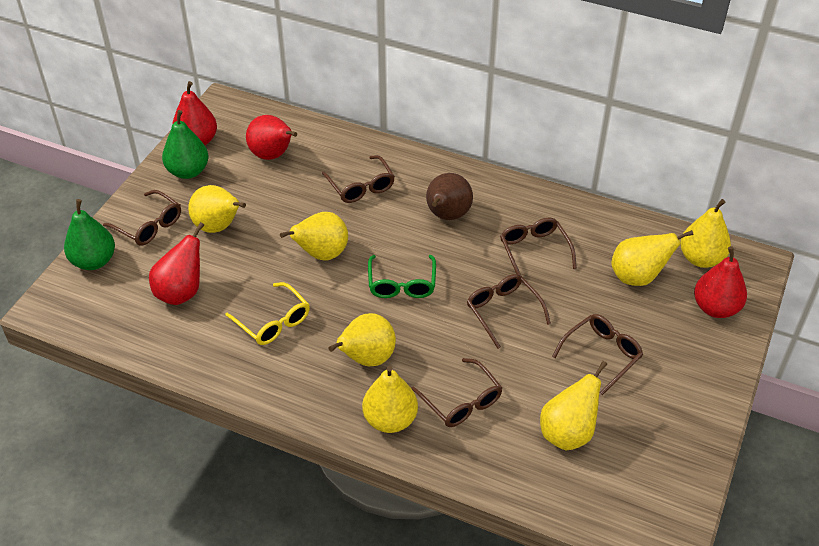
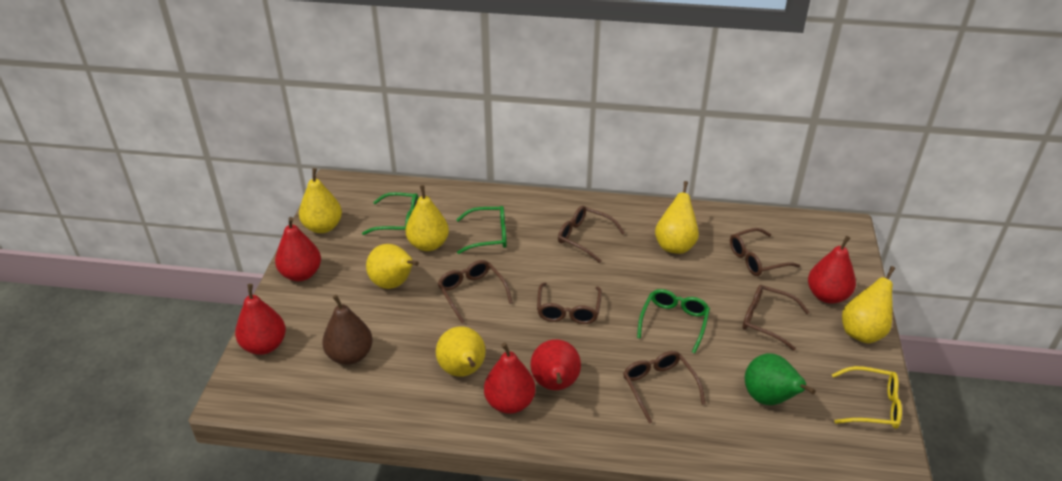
green glasses: 1 -> 3
green pear: 2 -> 1
red pear: 4 -> 5
yellow pear: 7 -> 6

